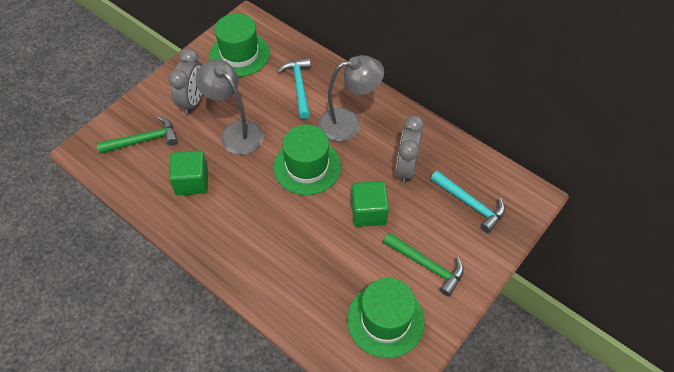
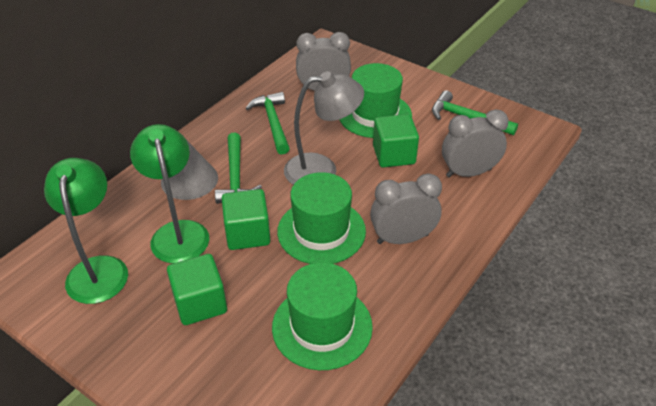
green cube: 2 -> 3
green hammer: 2 -> 3
green lamp: 0 -> 2
grey clock: 2 -> 3
grey cone: 0 -> 1
grey lamp: 2 -> 1
turquoise hammer: 2 -> 0

